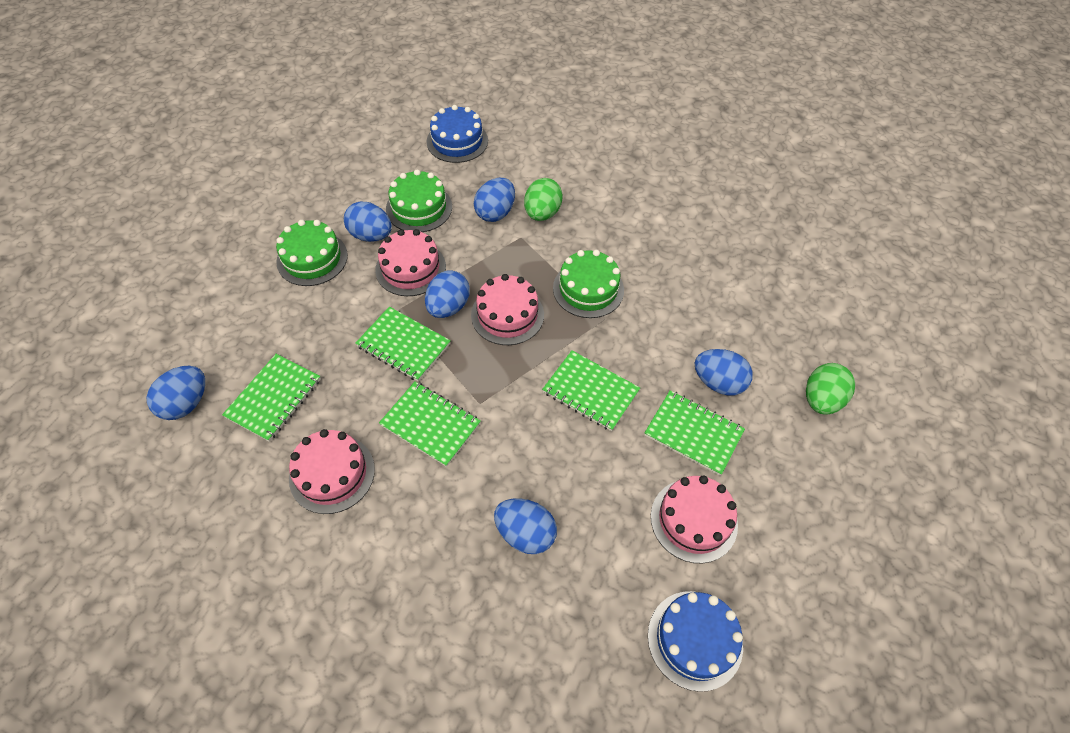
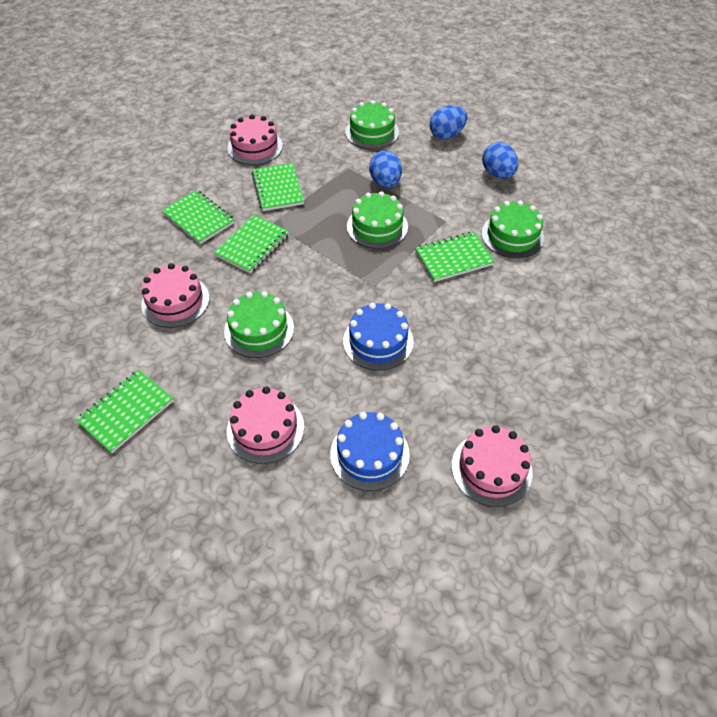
blue egg: 6 -> 3
green cake: 3 -> 4
green egg: 2 -> 0

